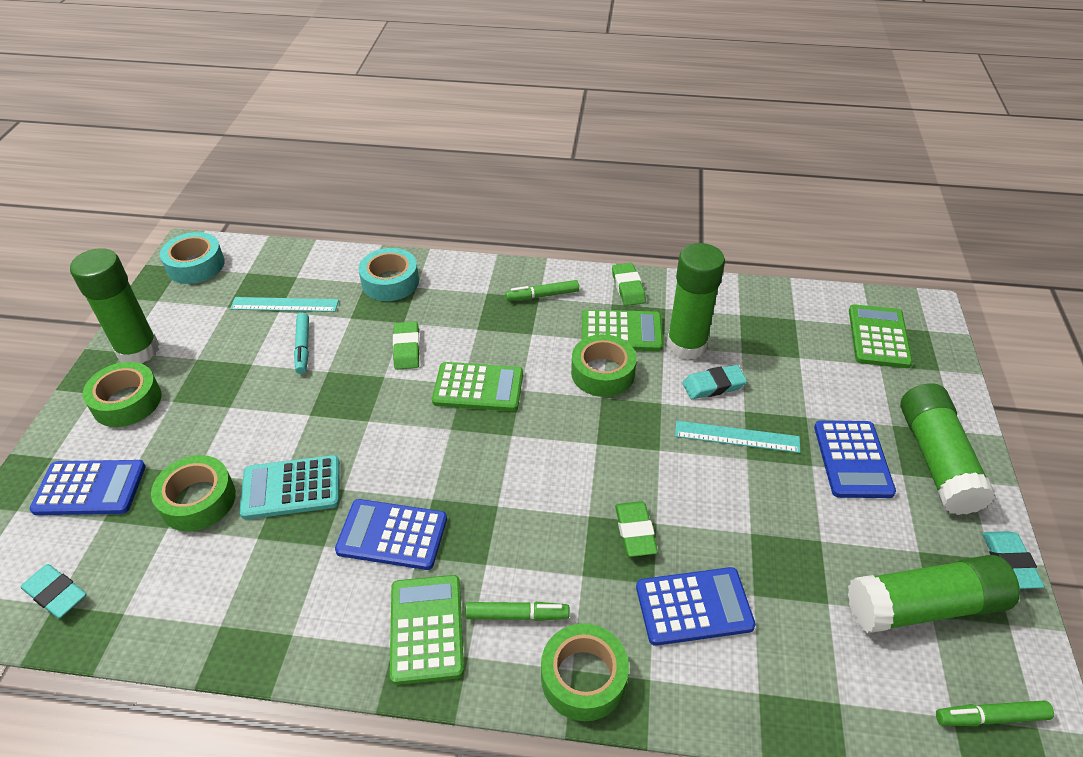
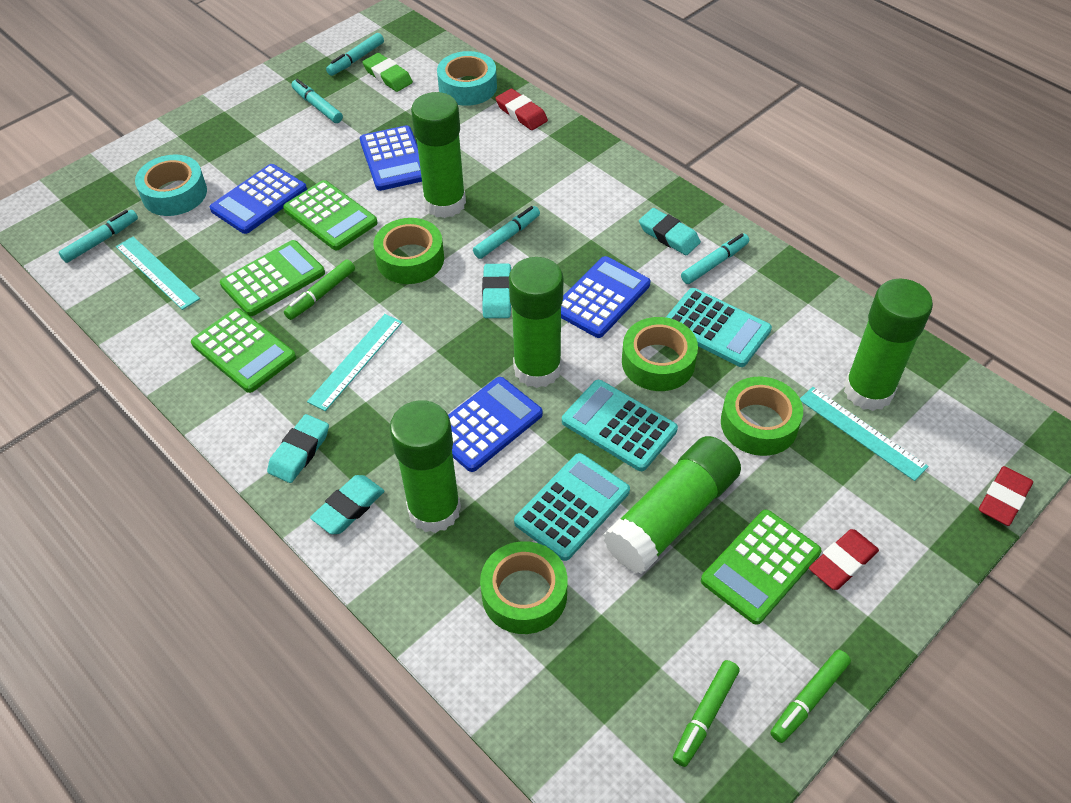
green eraser: 3 -> 1
green glue stick: 4 -> 5
red eraser: 0 -> 3
turquoise calculator: 1 -> 3
turquoise eraser: 3 -> 4
turquoise marker: 1 -> 5
turquoise ruler: 2 -> 3

